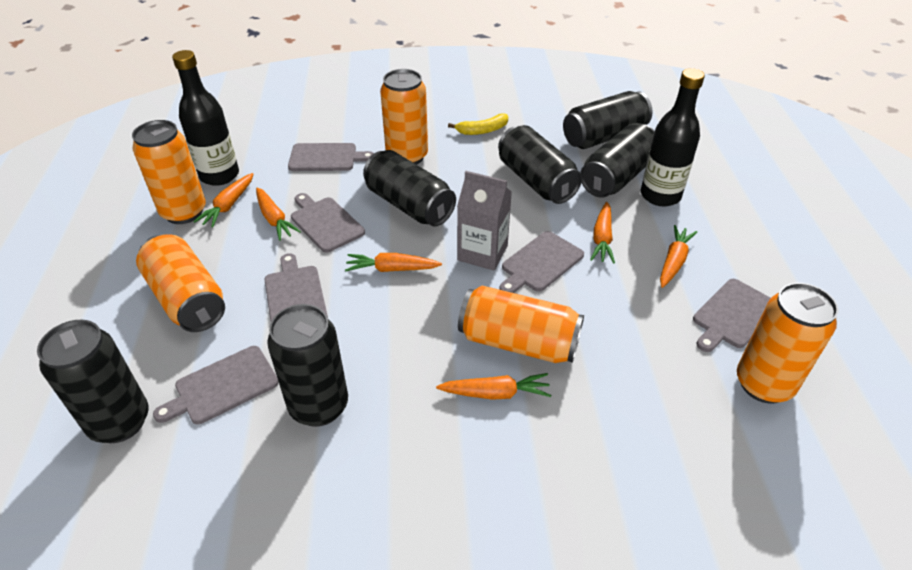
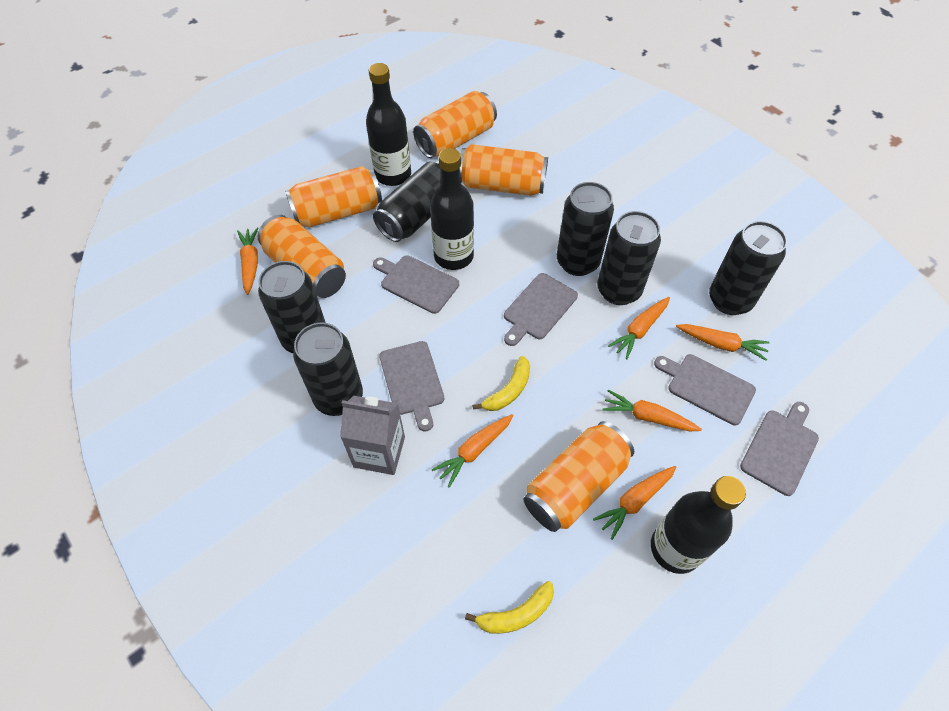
black bottle: 2 -> 3
grey cutting board: 6 -> 5
yellow banana: 1 -> 2

